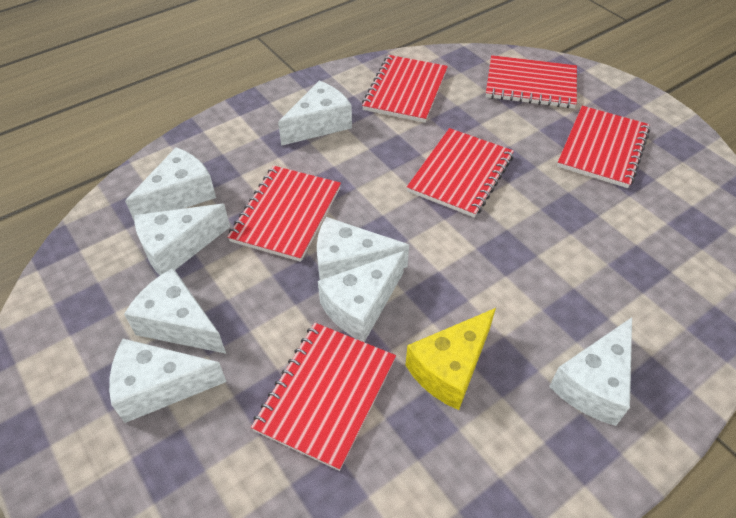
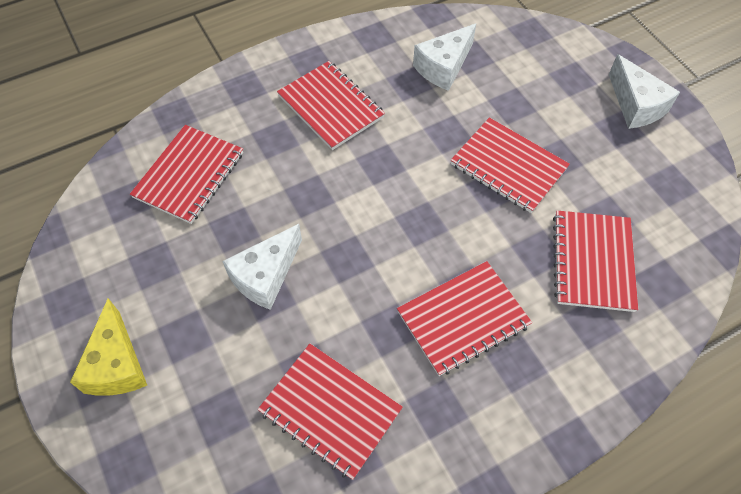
white cheese: 8 -> 3

